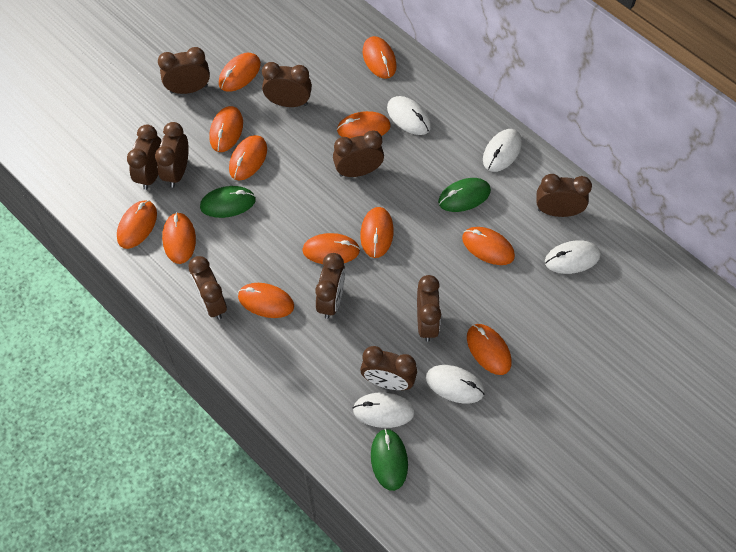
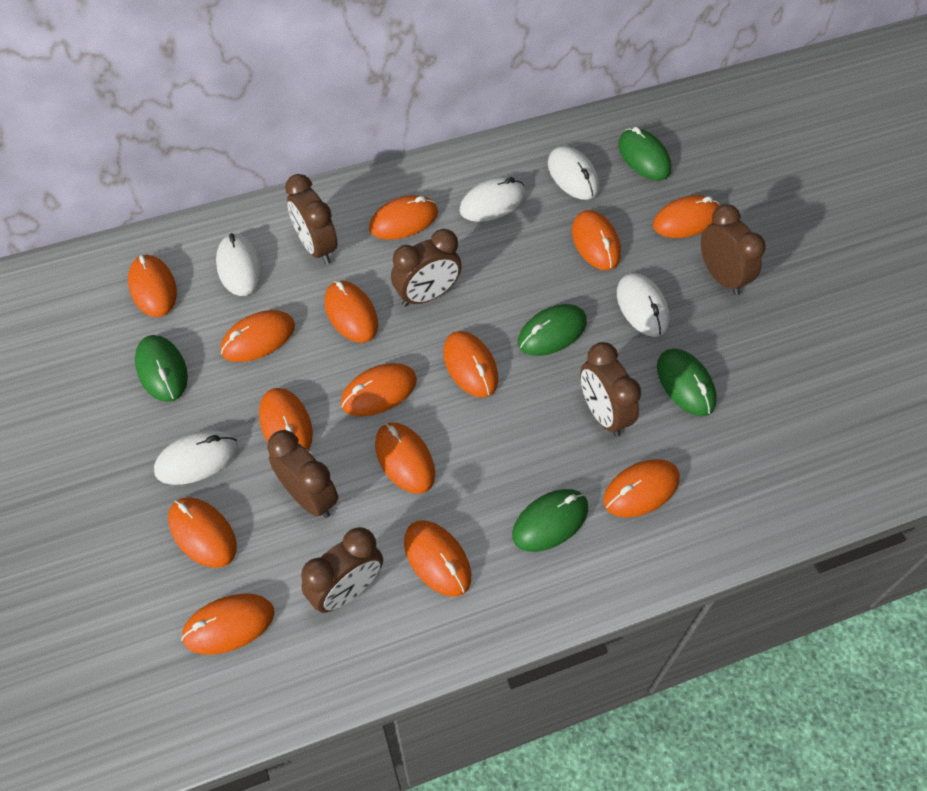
brown clock: 10 -> 6
green mouse: 3 -> 5
orange mouse: 12 -> 14

